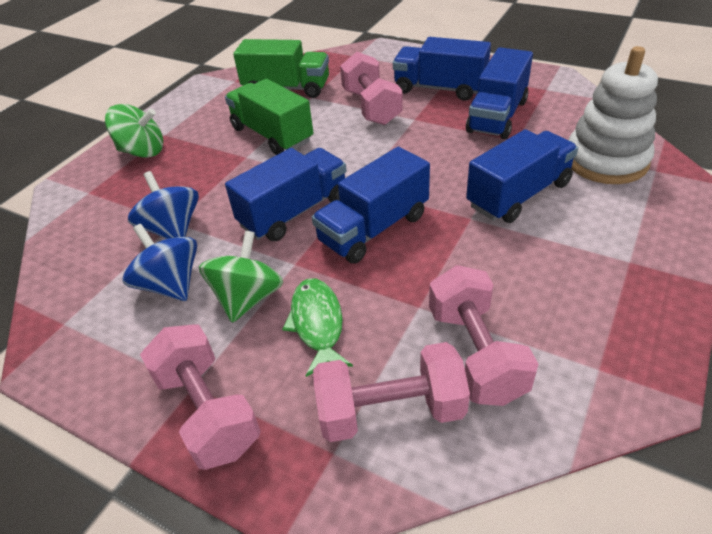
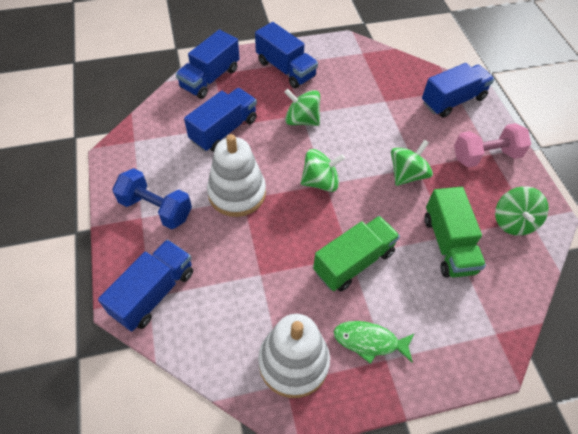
blue dumbbell: 0 -> 1
blue spinning top: 2 -> 0
green spinning top: 2 -> 4
pink dumbbell: 4 -> 1
white stacking toy: 1 -> 2

